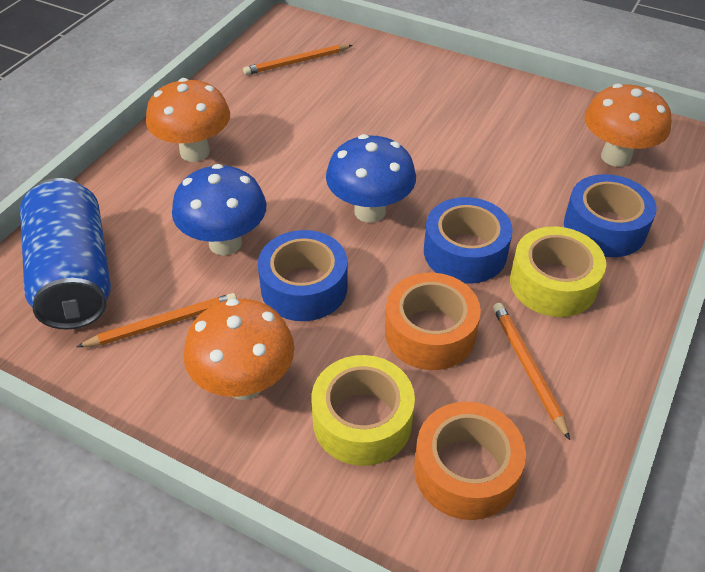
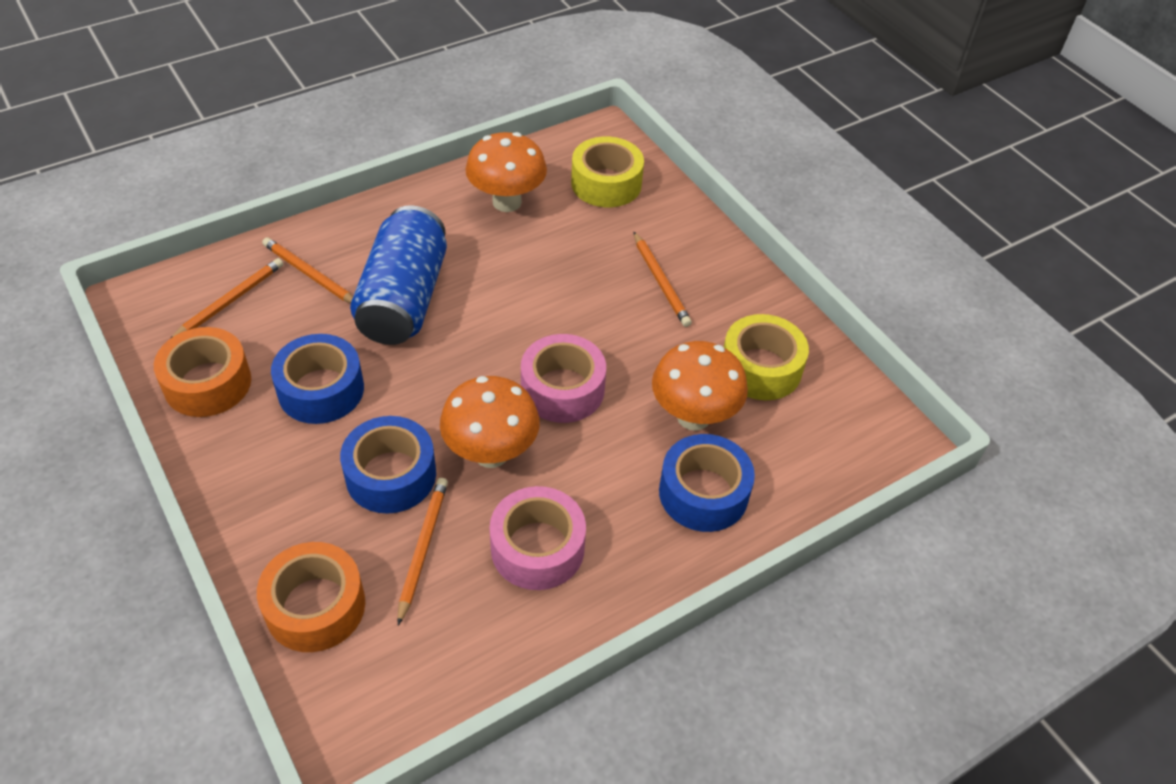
blue mushroom: 2 -> 0
orange pencil: 3 -> 4
pink tape: 0 -> 2

